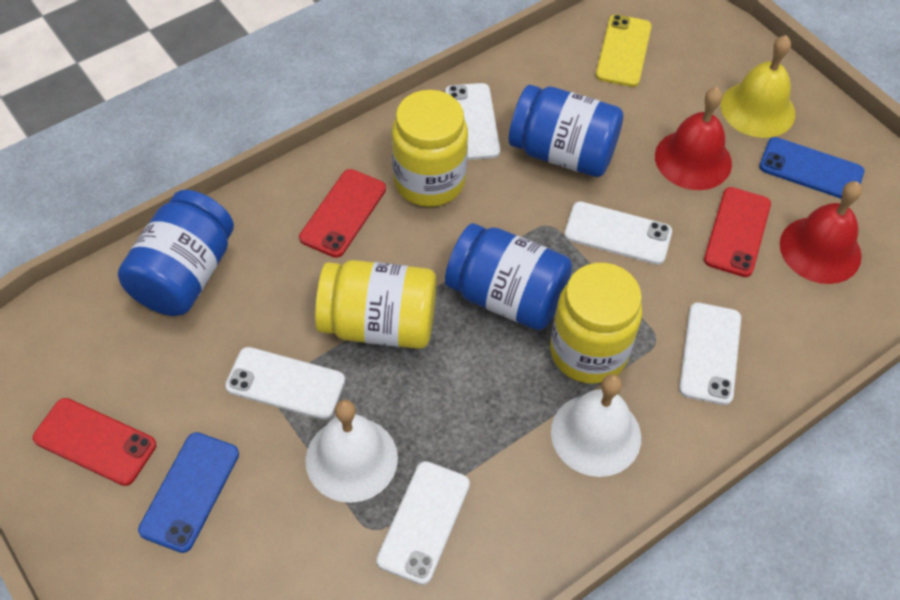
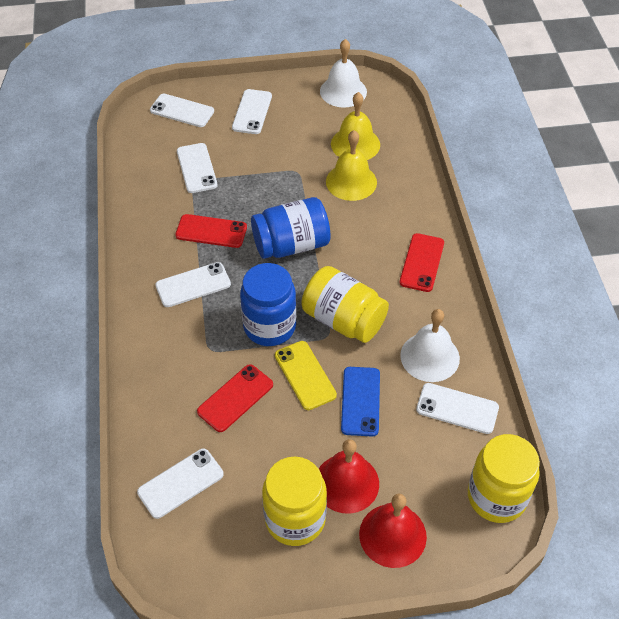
blue jar: 3 -> 2
blue phone: 2 -> 1
white phone: 5 -> 6
yellow bell: 1 -> 2

